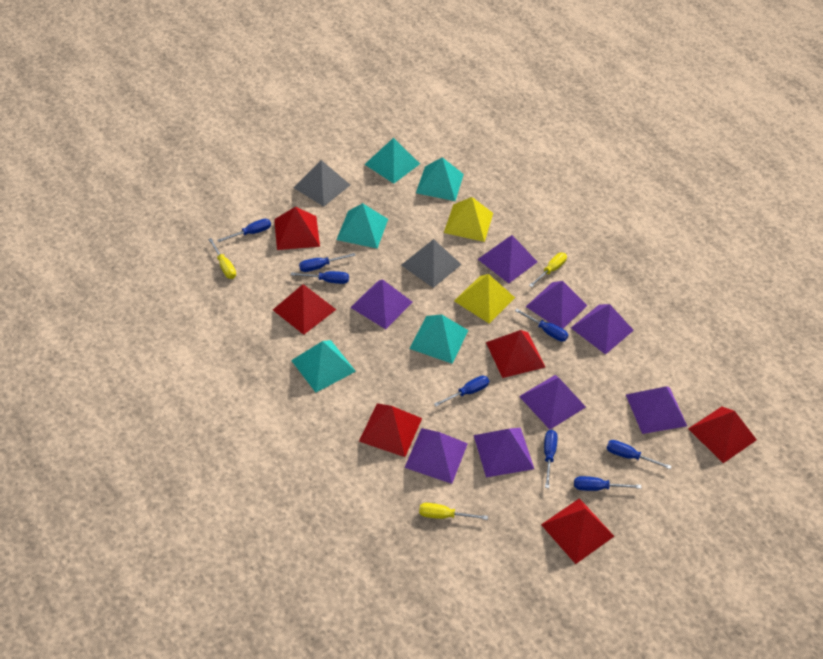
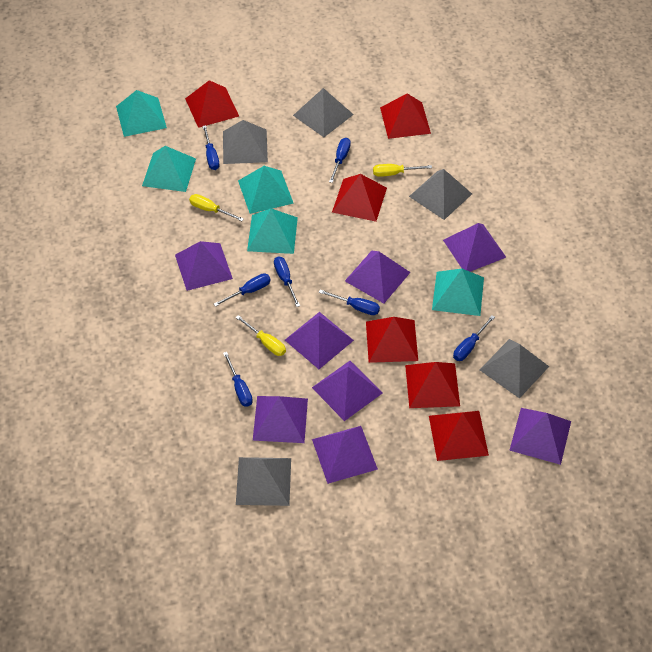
blue screwdriver: 8 -> 7
grey pyramid: 2 -> 5
yellow pyramid: 2 -> 0

